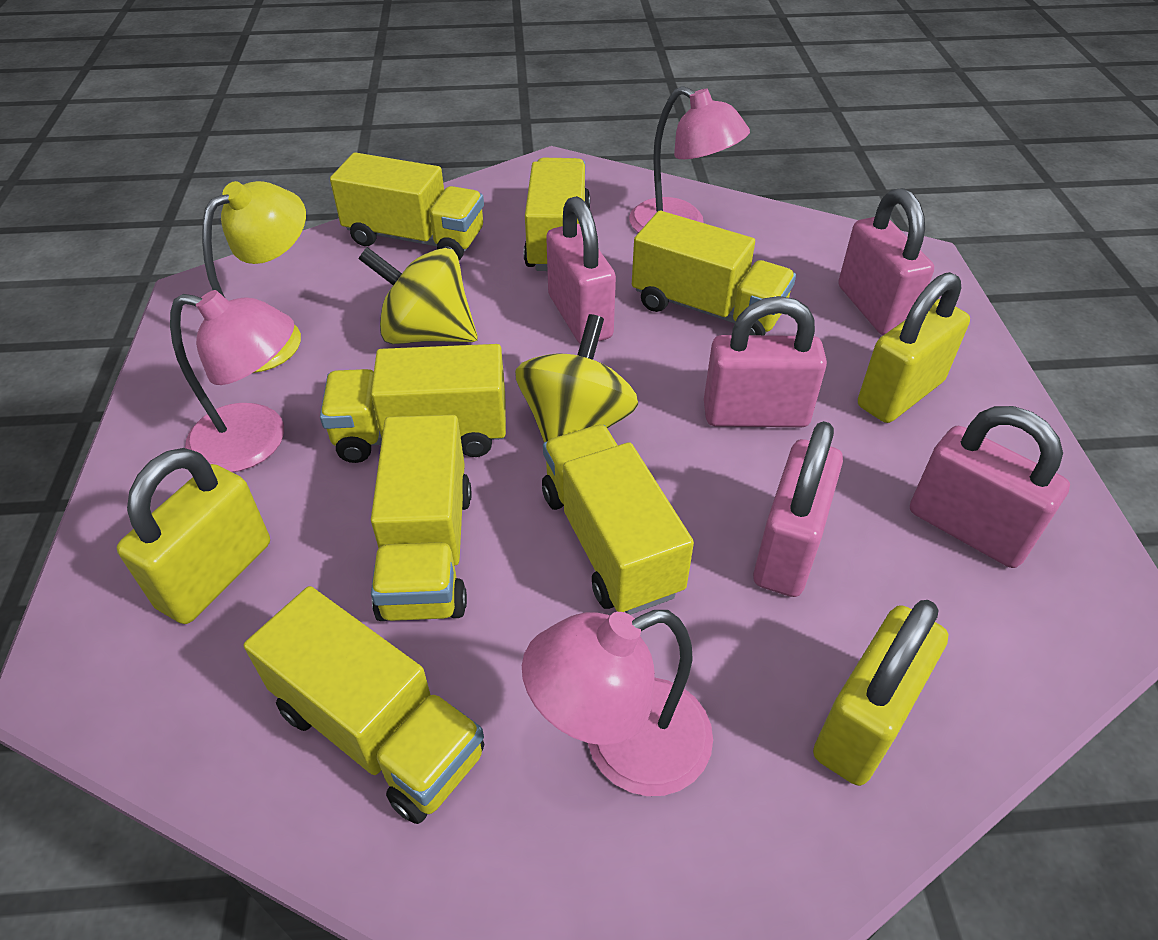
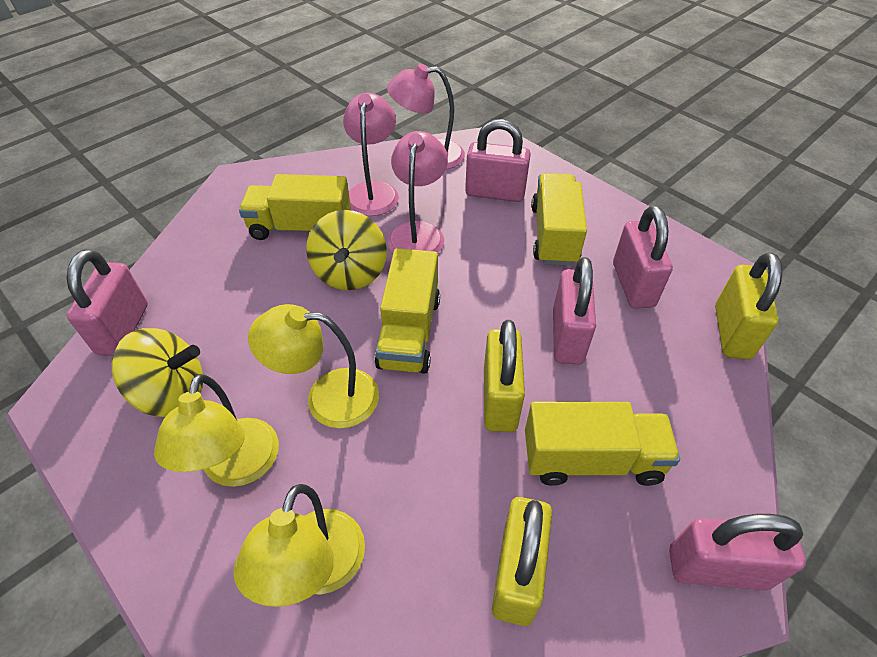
yellow lamp: 1 -> 3
yellow truck: 7 -> 4

